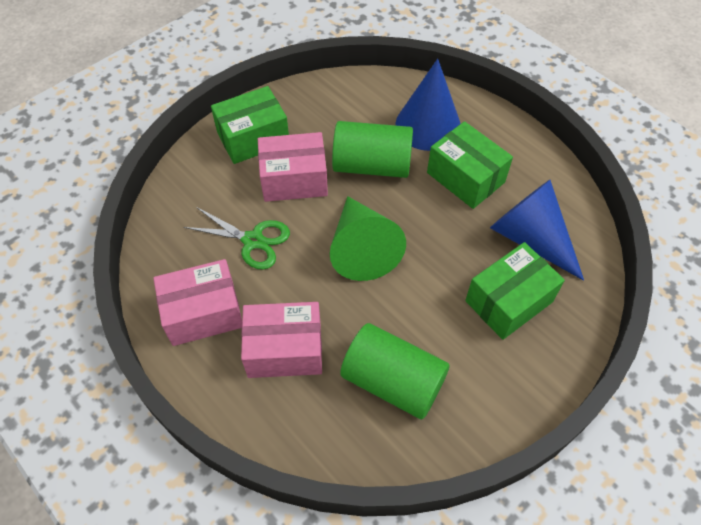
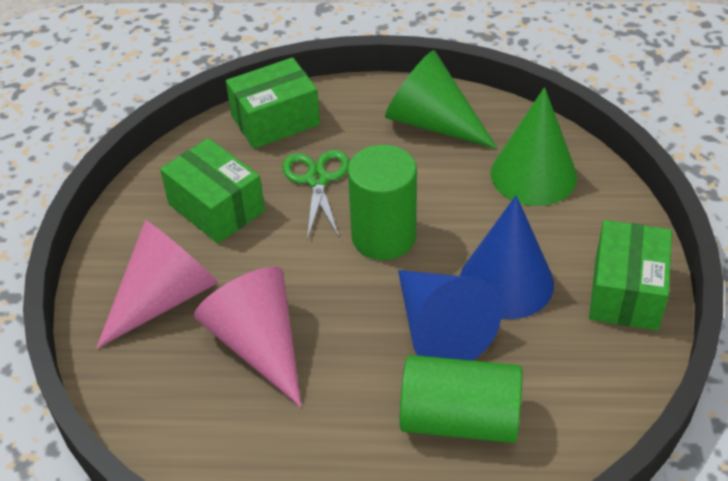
green cone: 1 -> 2
pink box: 3 -> 0
pink cone: 0 -> 2

